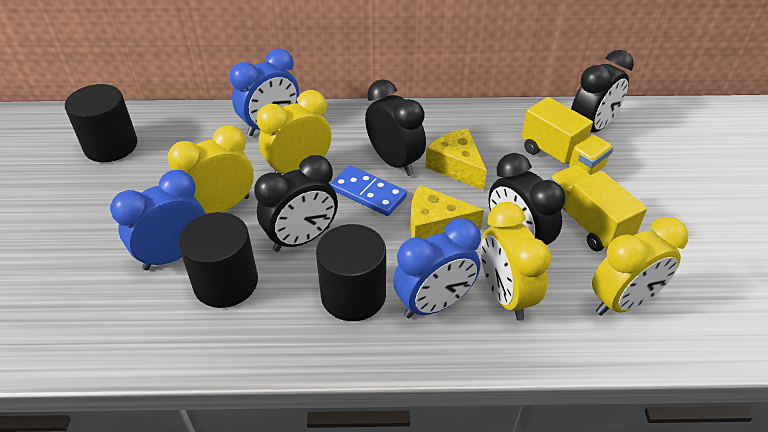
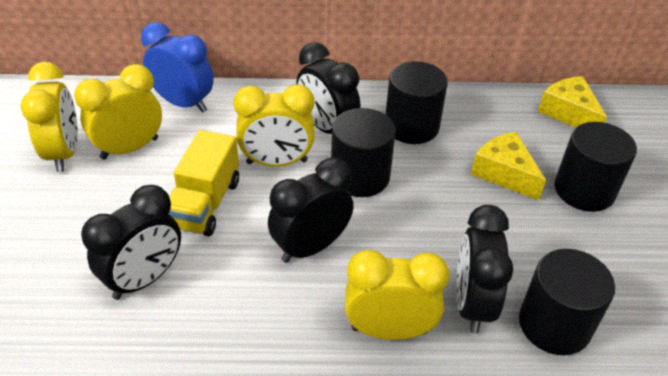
black cylinder: 3 -> 4
blue clock: 3 -> 1
blue domino: 1 -> 0
yellow truck: 2 -> 1

